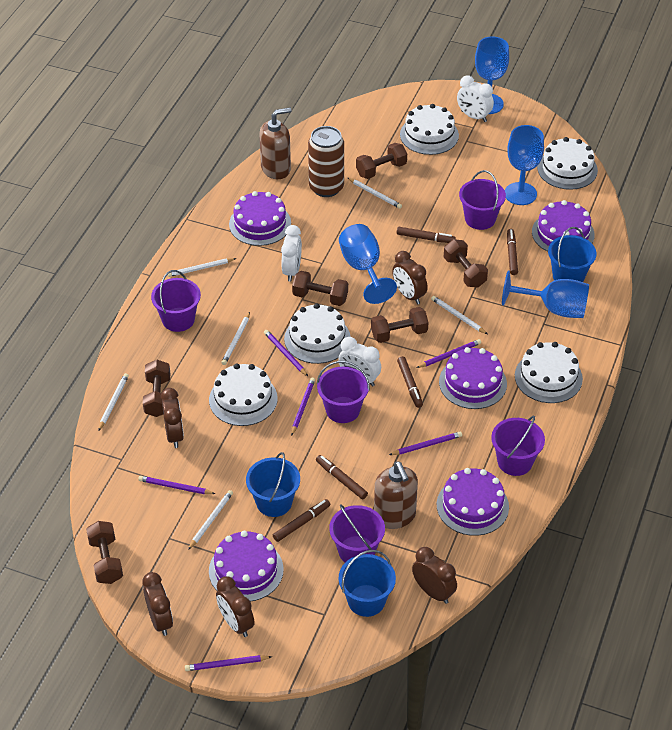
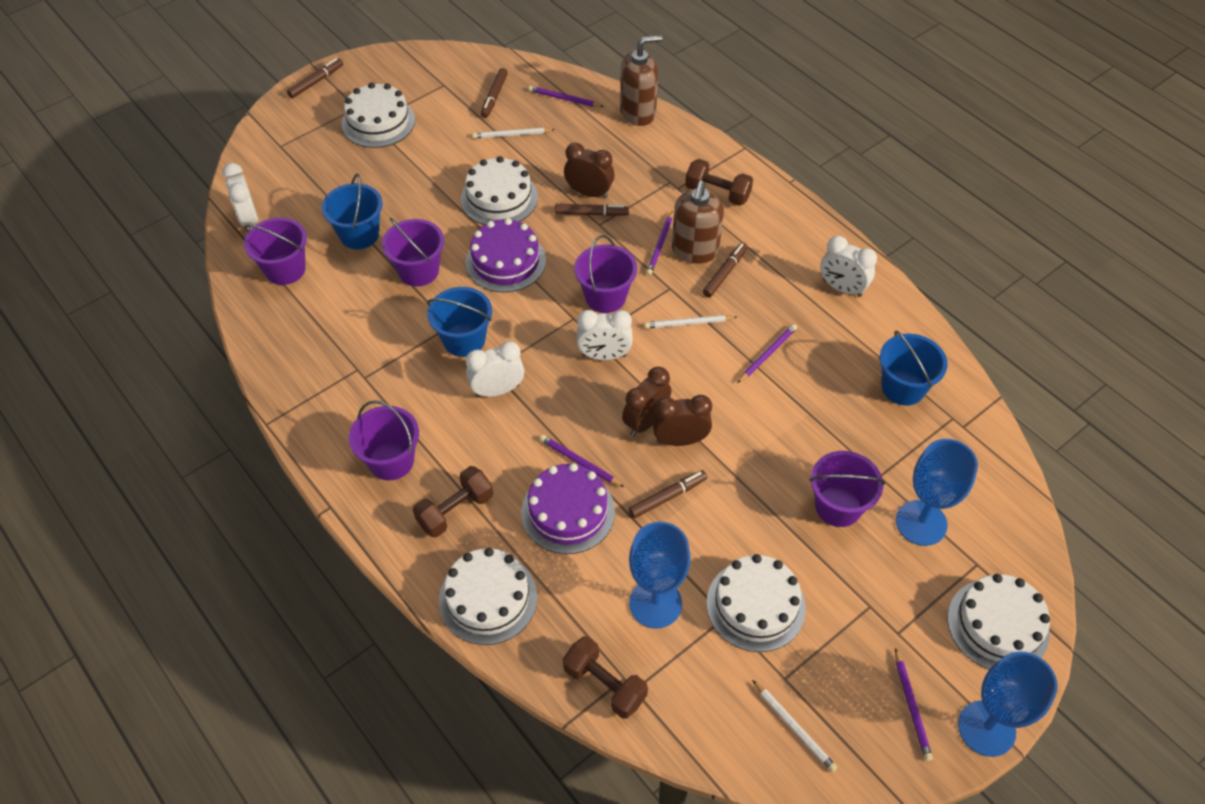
blue goblet: 4 -> 3
brown can: 1 -> 0
brown clock: 5 -> 3
brown dumbbell: 6 -> 3
purple cake: 5 -> 2
purple pencil: 6 -> 5
white clock: 3 -> 4
white pencil: 6 -> 3

